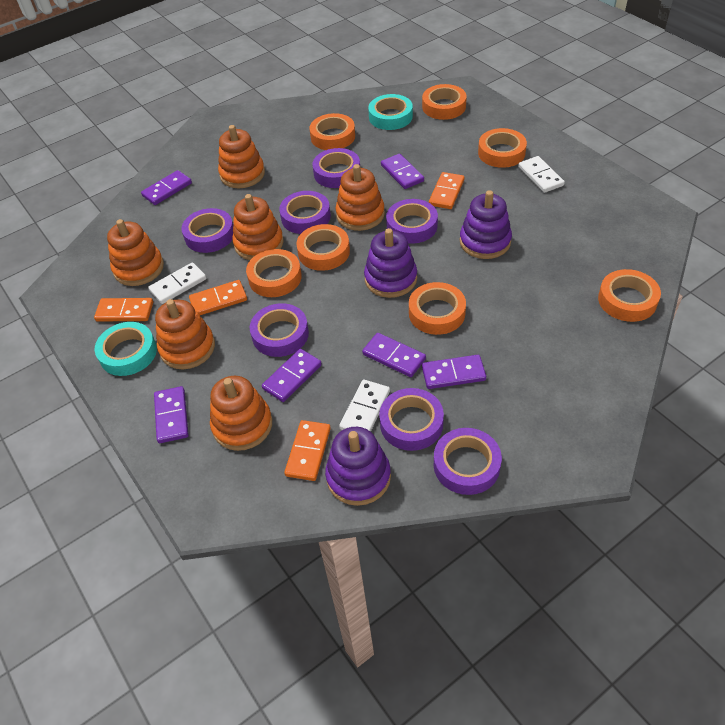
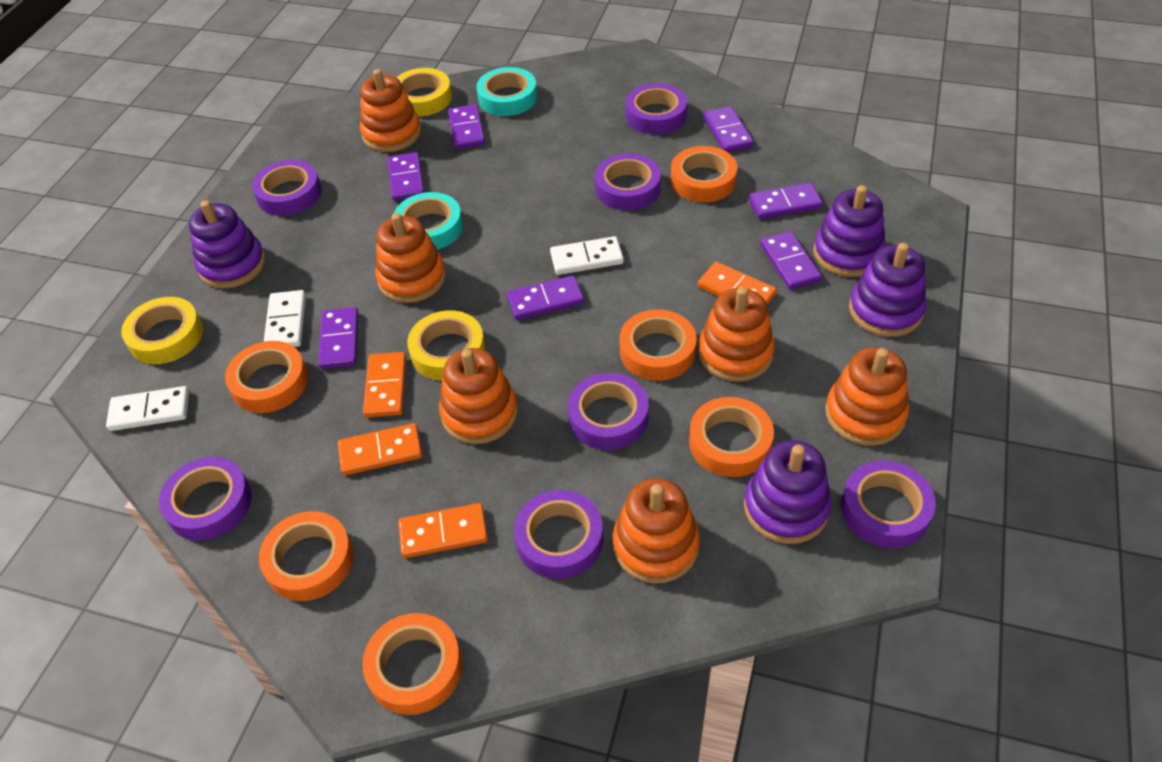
orange tape: 7 -> 6
purple domino: 6 -> 7
purple stacking toy: 3 -> 4
yellow tape: 0 -> 3

